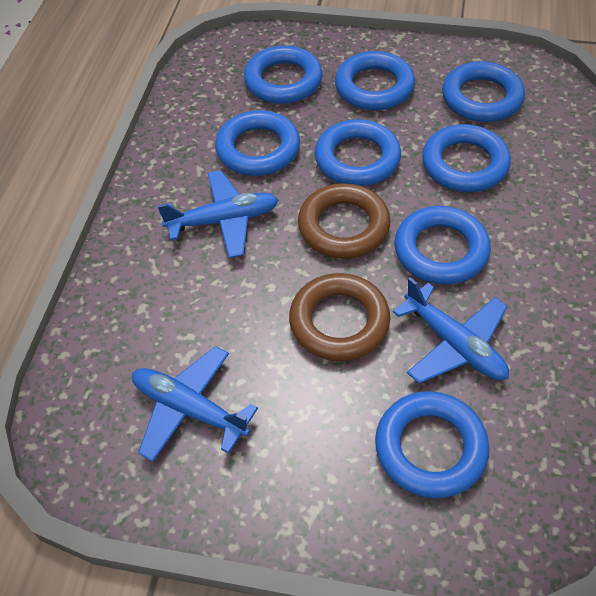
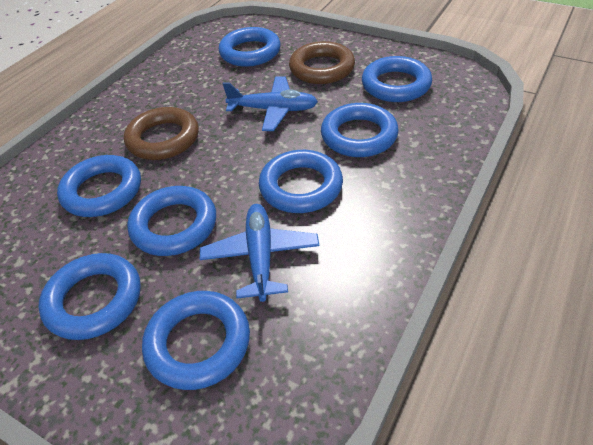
blue plane: 3 -> 2

